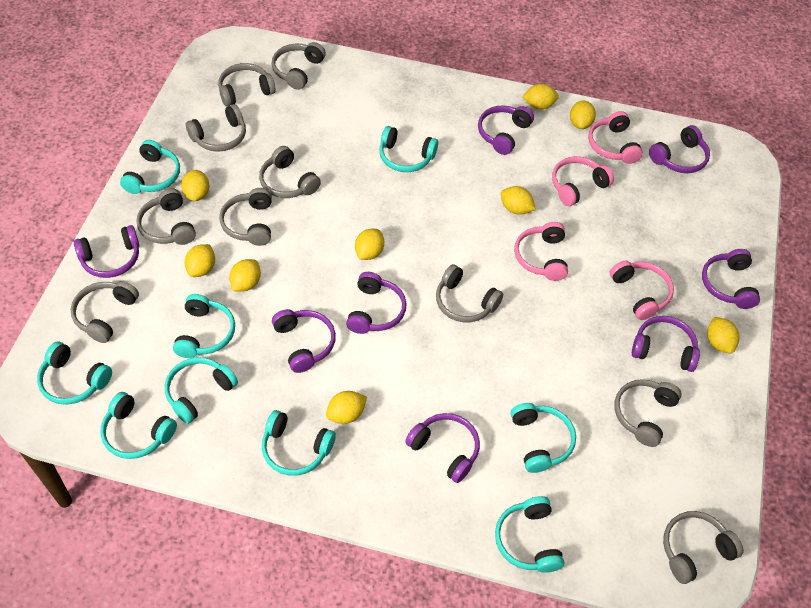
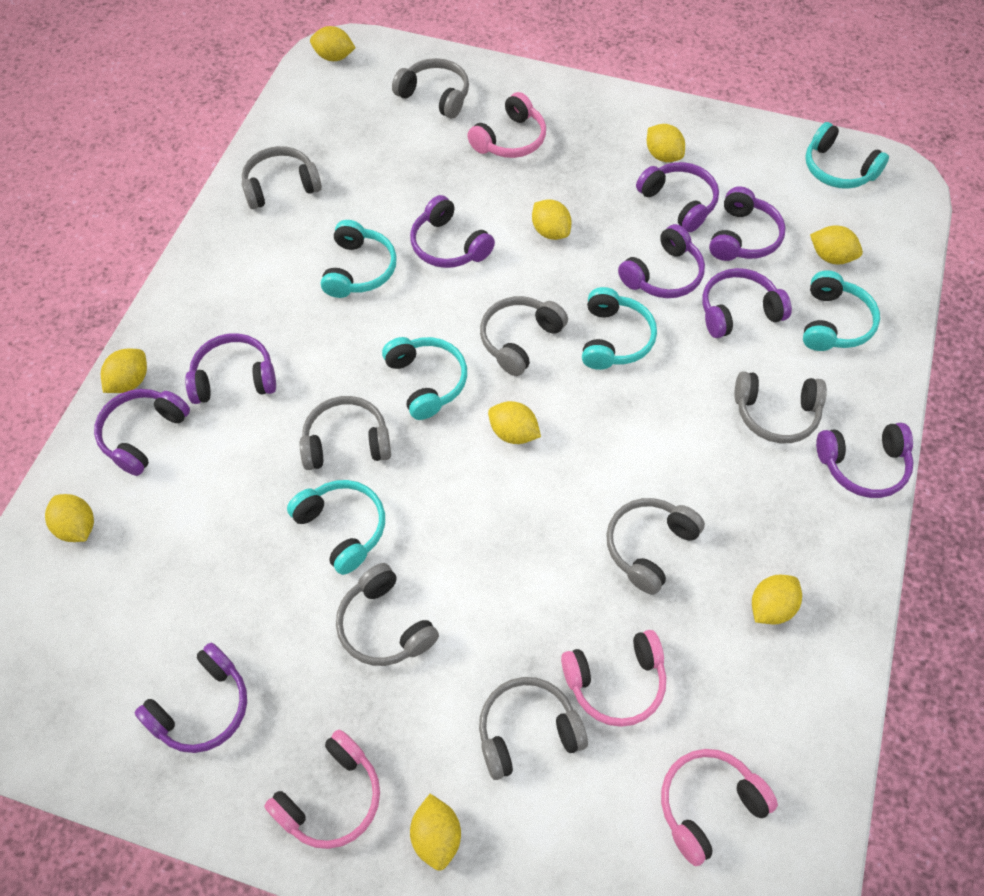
grey headphones: 10 -> 8
purple headphones: 8 -> 9
turquoise headphones: 9 -> 6

